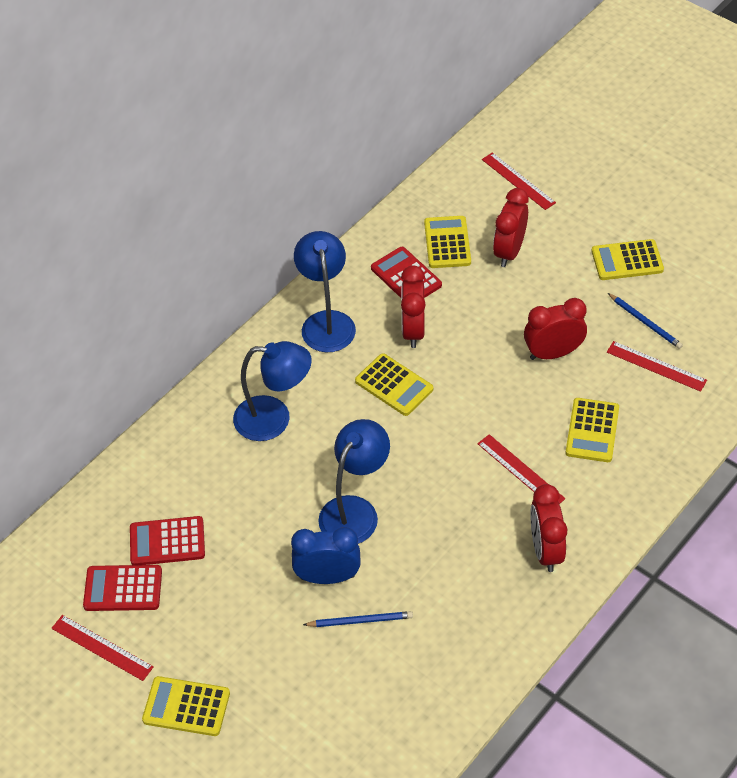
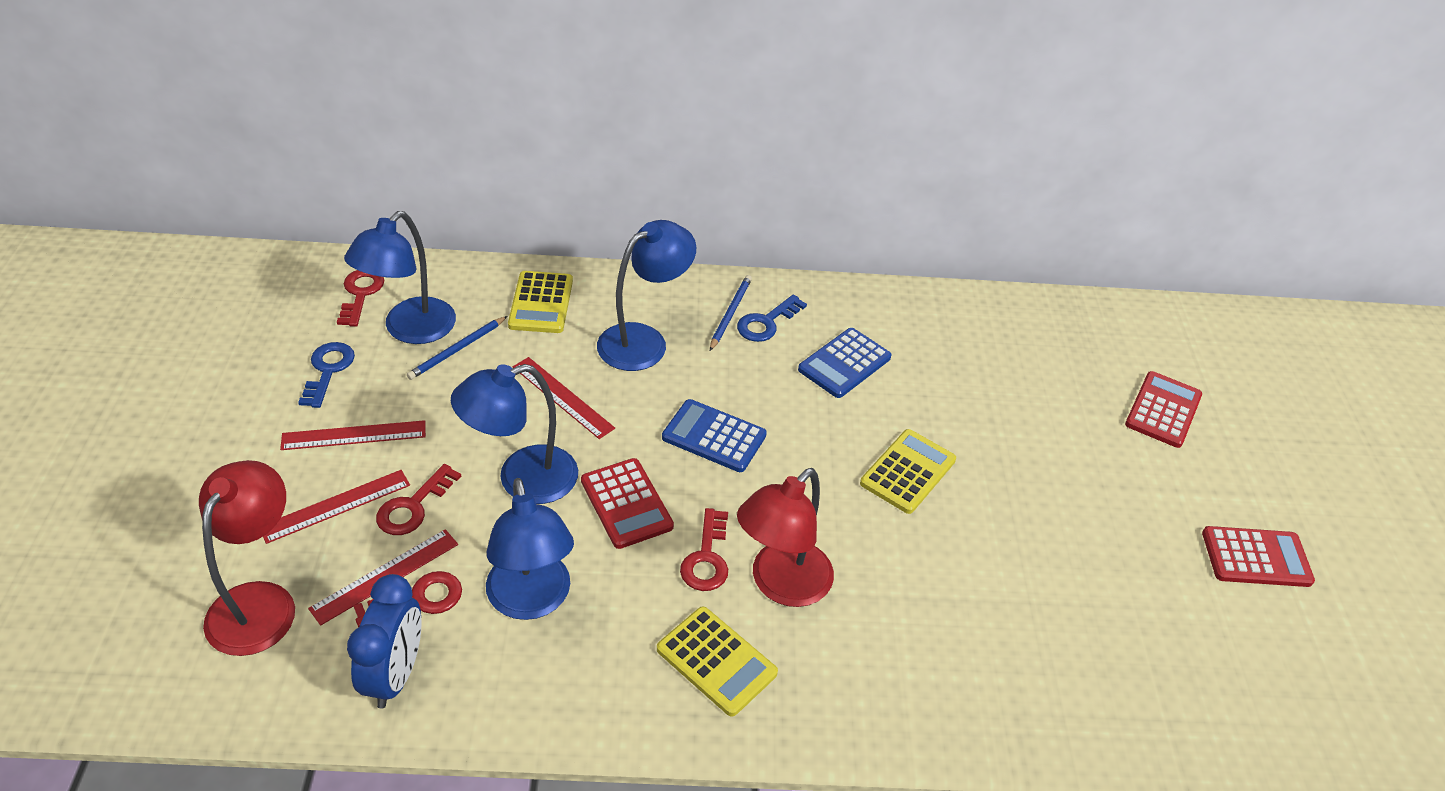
blue calculator: 0 -> 2
blue key: 0 -> 2
blue lamp: 3 -> 4
red clock: 4 -> 0
red key: 0 -> 4
red lamp: 0 -> 2
yellow calculator: 5 -> 3

